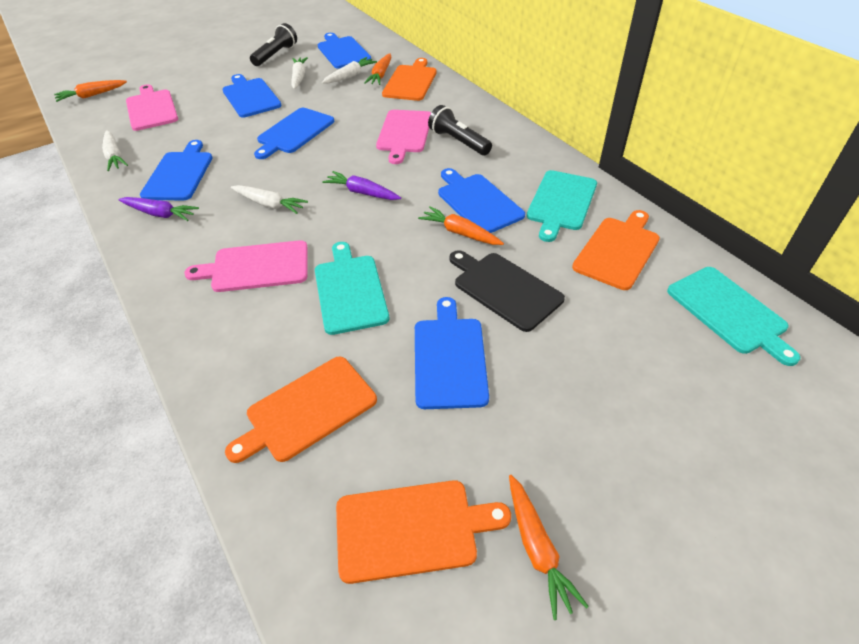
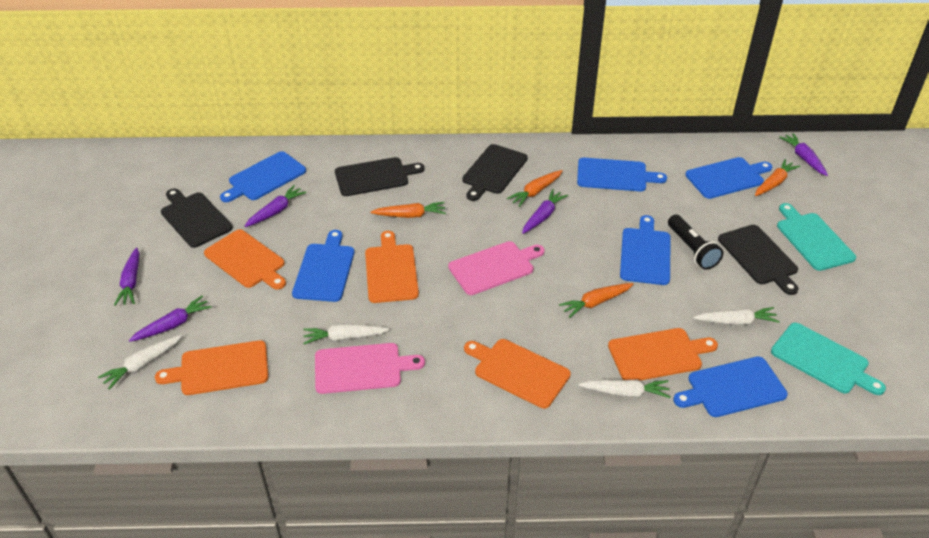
black cutting board: 1 -> 4
black flashlight: 2 -> 1
orange cutting board: 4 -> 5
pink cutting board: 3 -> 2
purple carrot: 2 -> 5
turquoise cutting board: 3 -> 2

